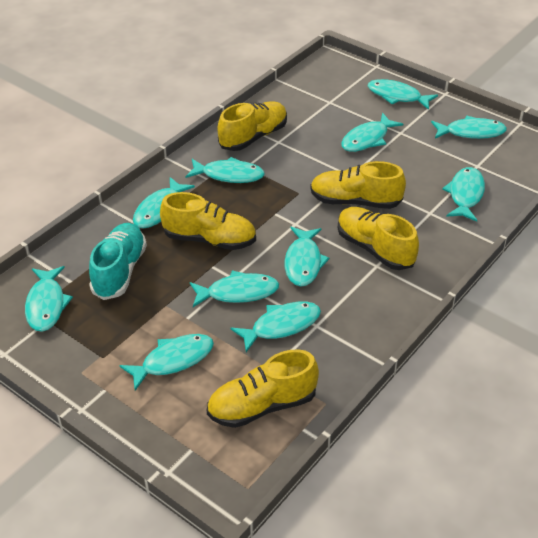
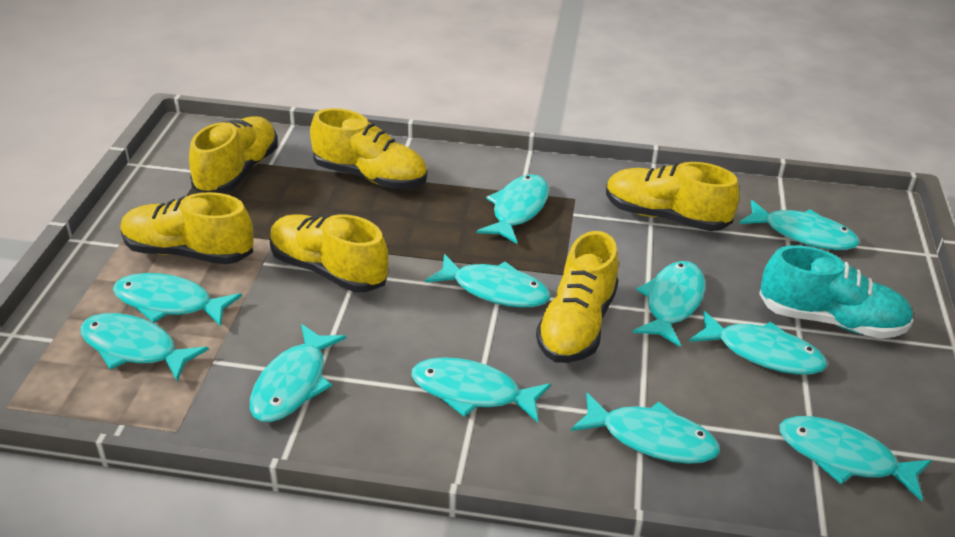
yellow shoe: 5 -> 6

